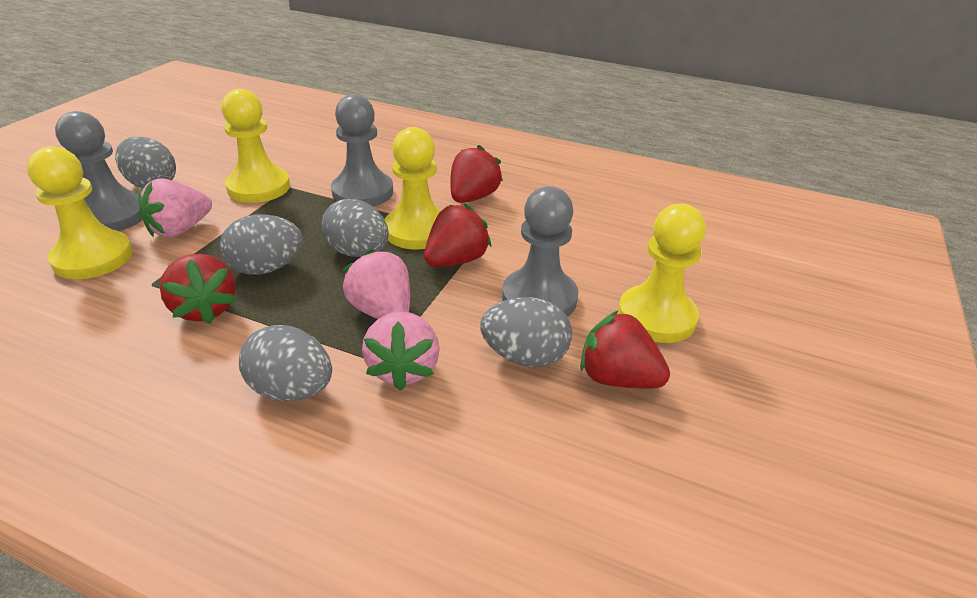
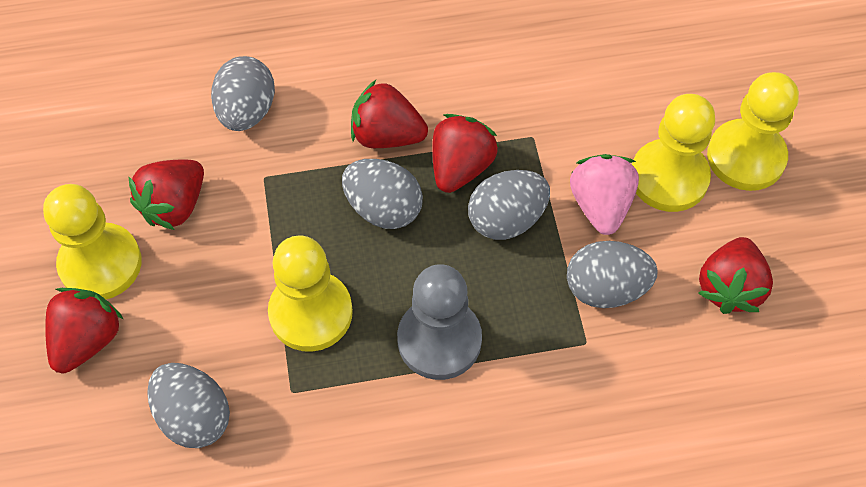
grey pawn: 3 -> 1
pink strawberry: 3 -> 1
red strawberry: 4 -> 5

